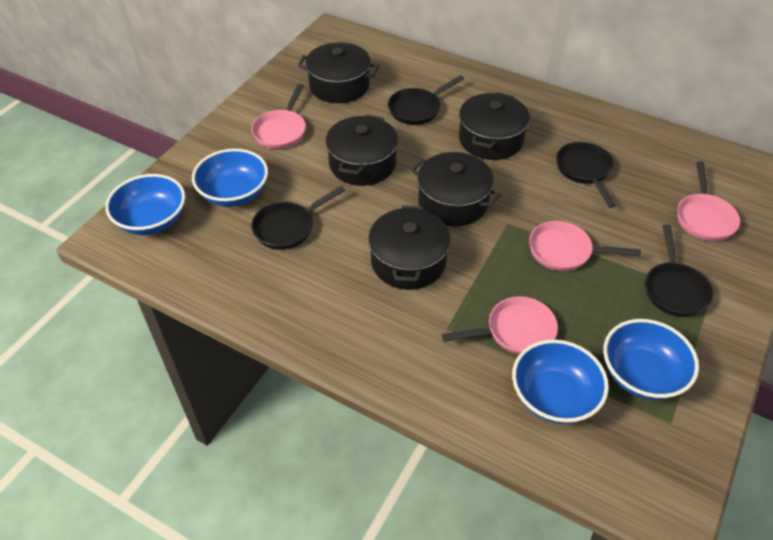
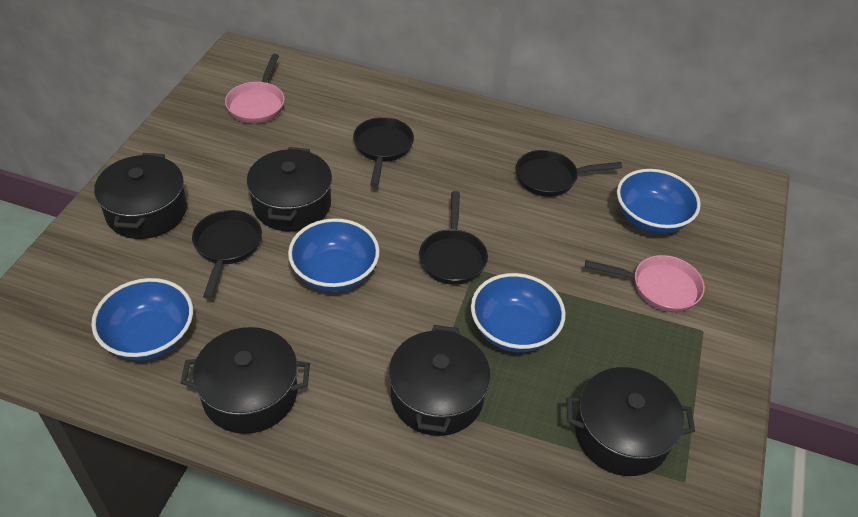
pink pan: 4 -> 2

